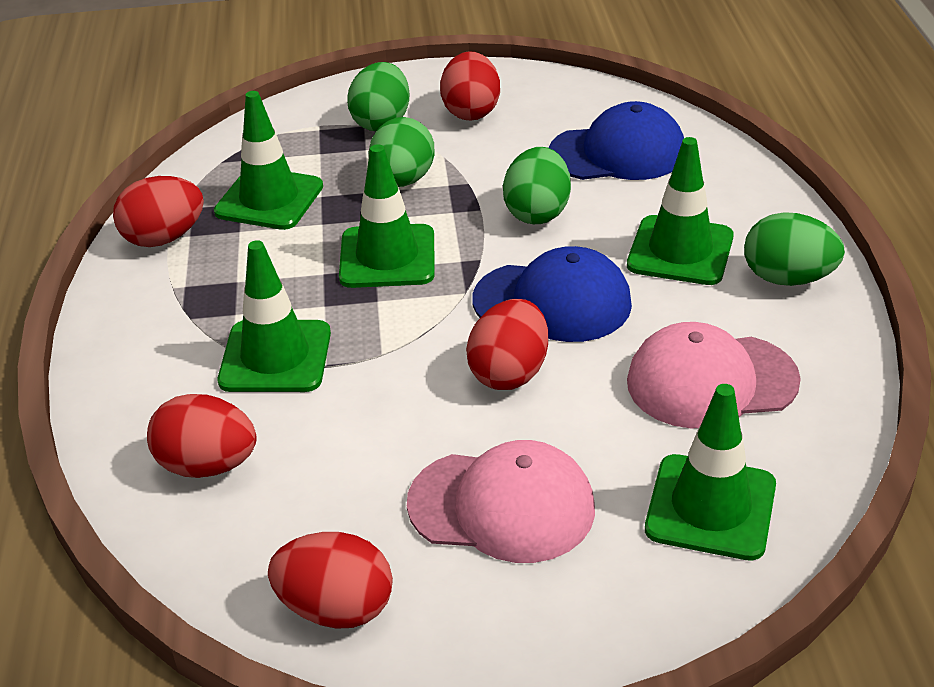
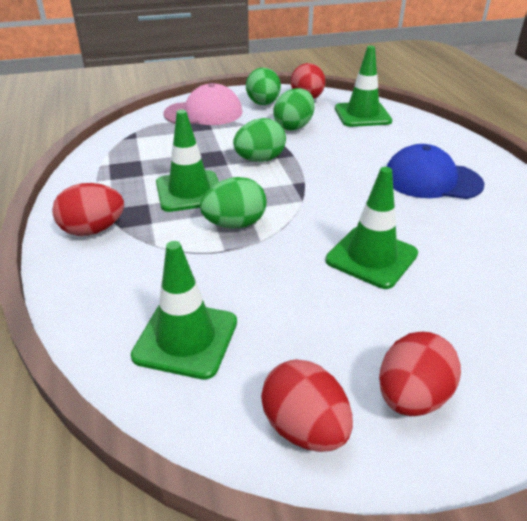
blue cap: 2 -> 1
green traffic cone: 5 -> 4
pink cap: 2 -> 1
red egg: 5 -> 4

